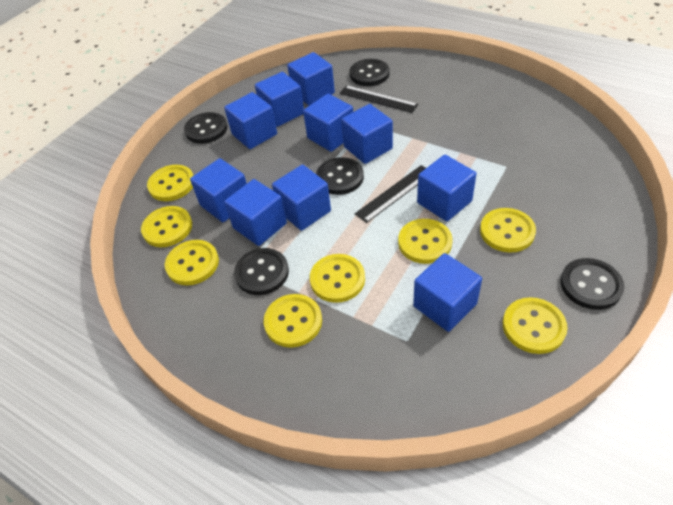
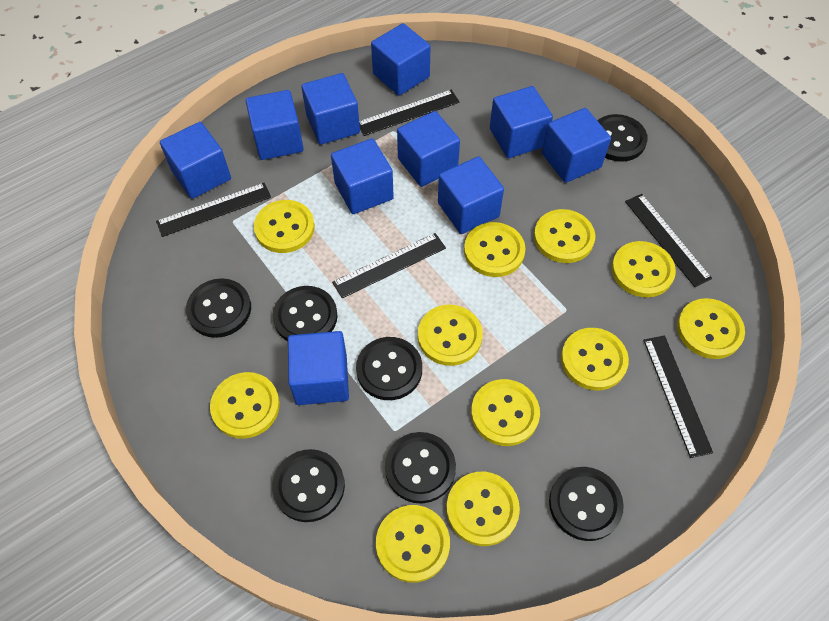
black button: 5 -> 7
black ruler: 2 -> 5
yellow button: 8 -> 11

